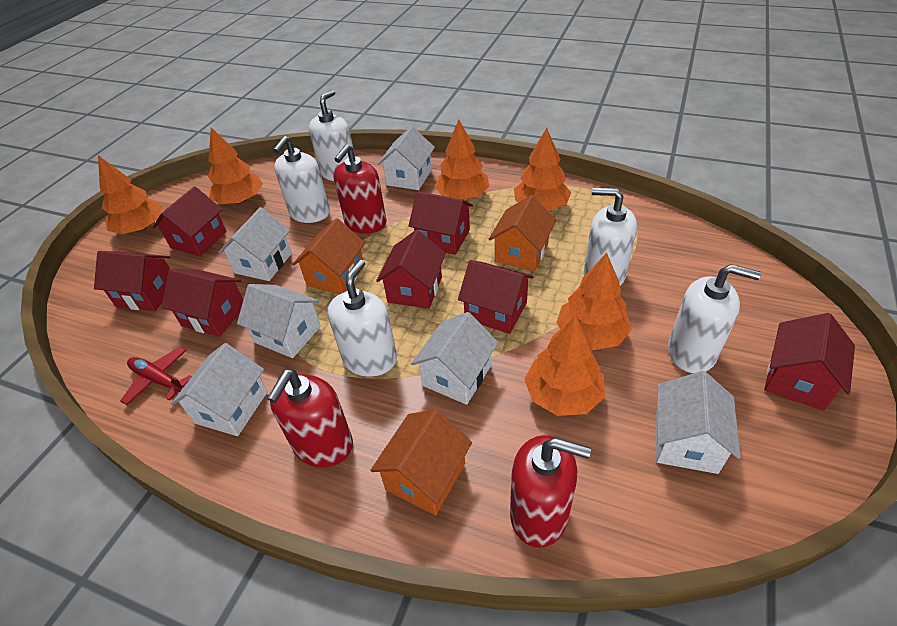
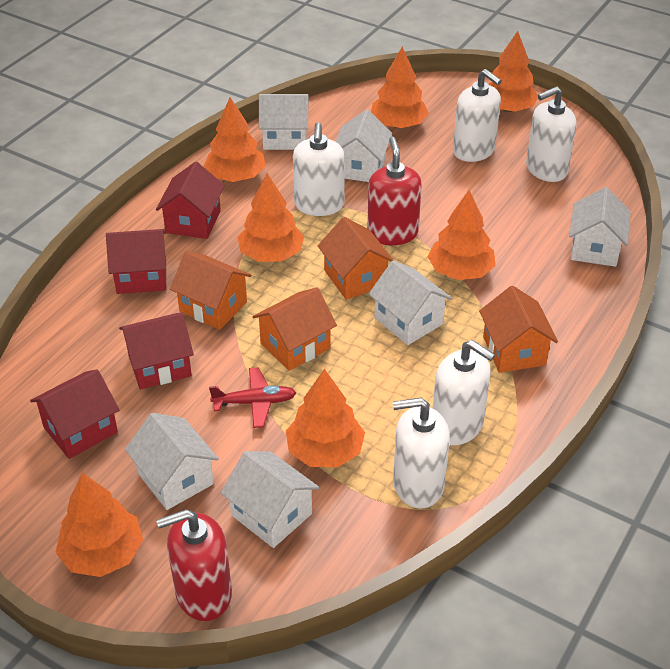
orange house: 3 -> 4
orange tree: 6 -> 7
red house: 7 -> 4
red soap dispenser: 3 -> 2

